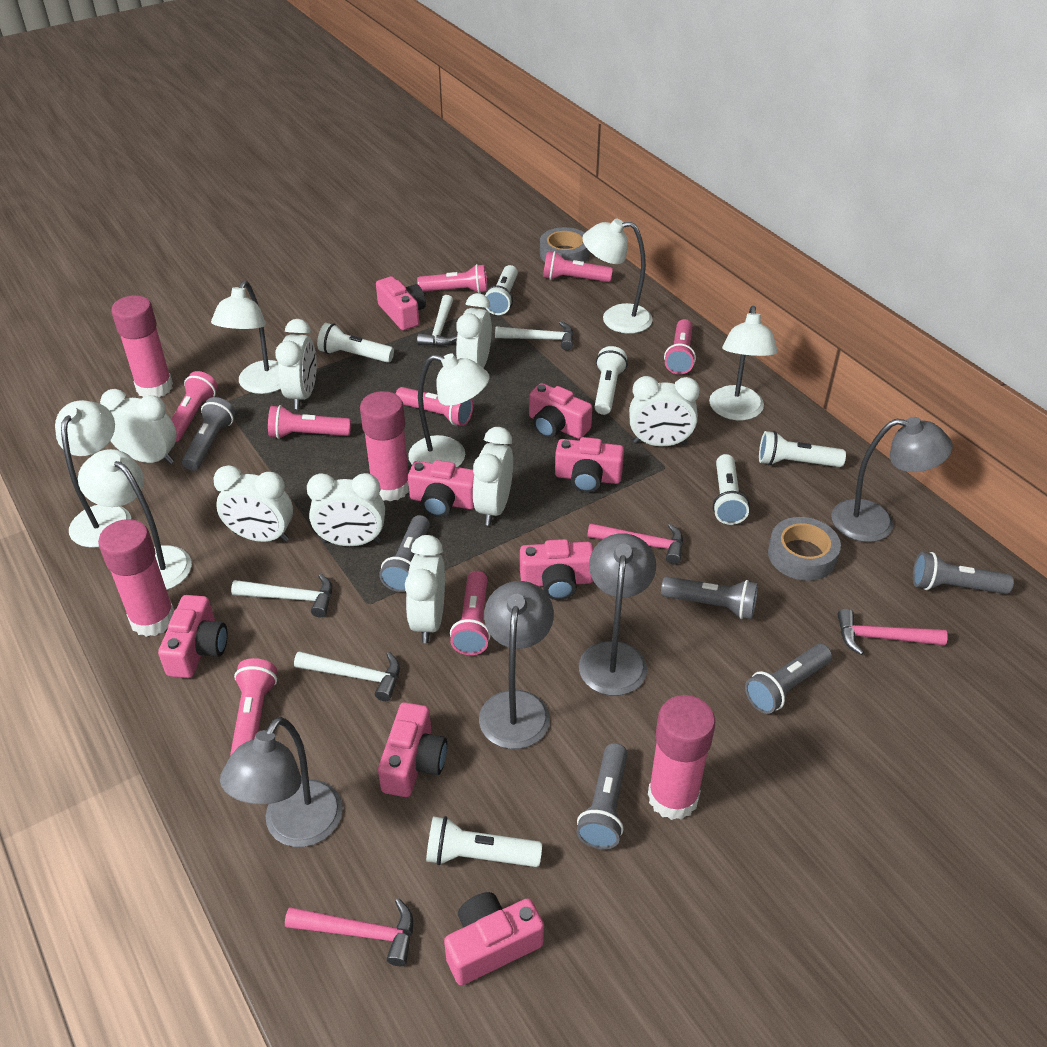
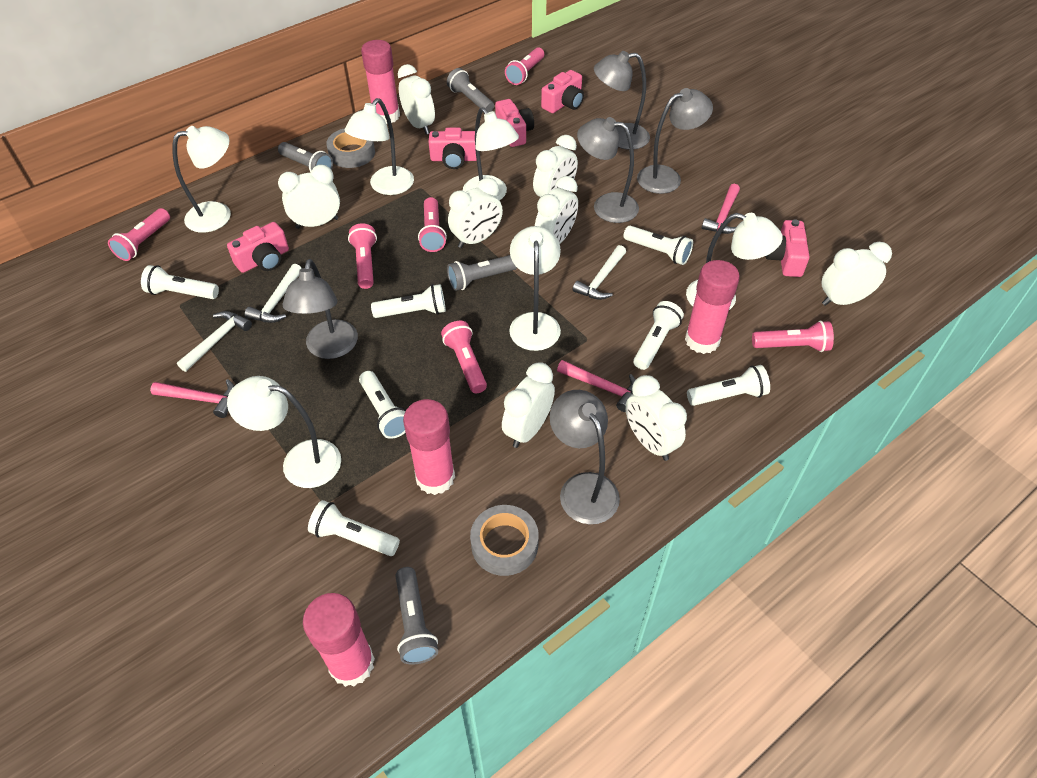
grey flashlight: 6 -> 4
grey lamp: 4 -> 5
pink camera: 8 -> 5
pink flashlight: 8 -> 6
white flashlight: 6 -> 7
white hammer: 4 -> 3

